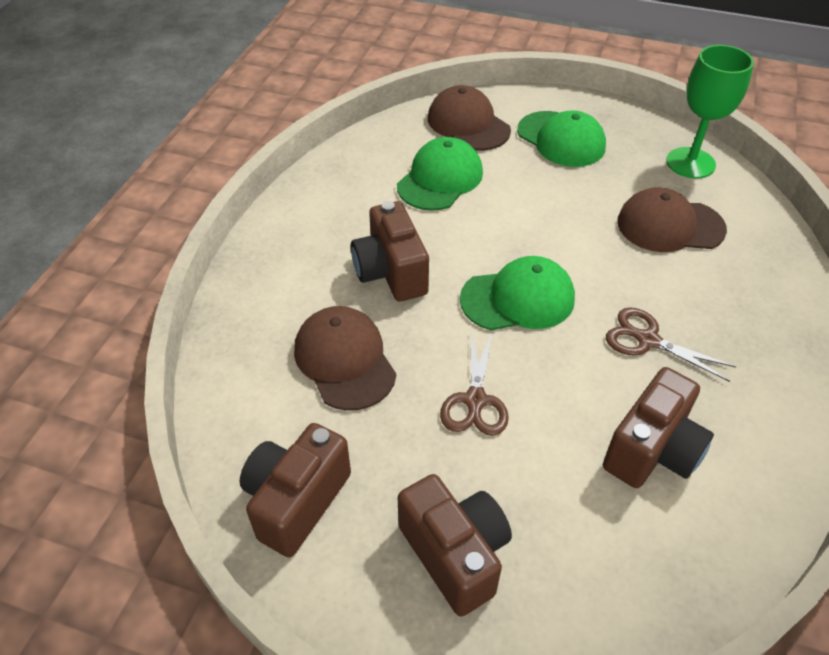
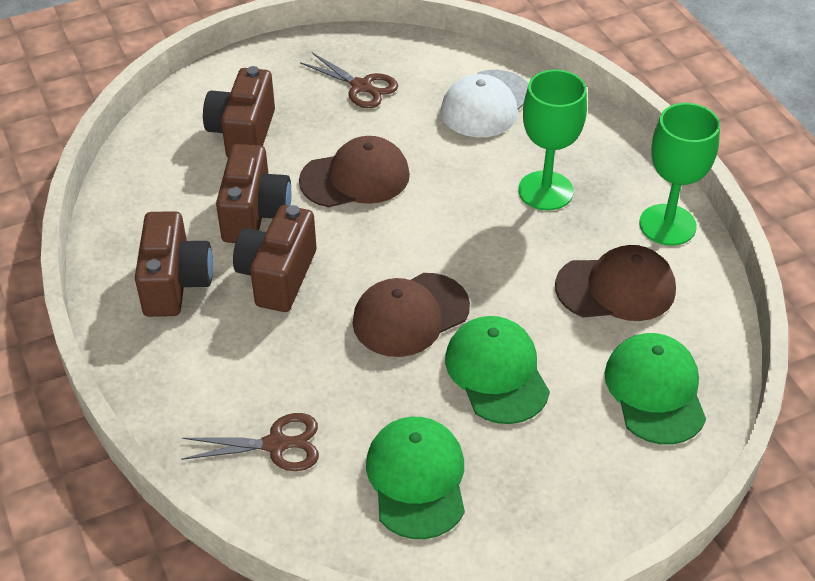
green goblet: 1 -> 2
white cap: 0 -> 1

